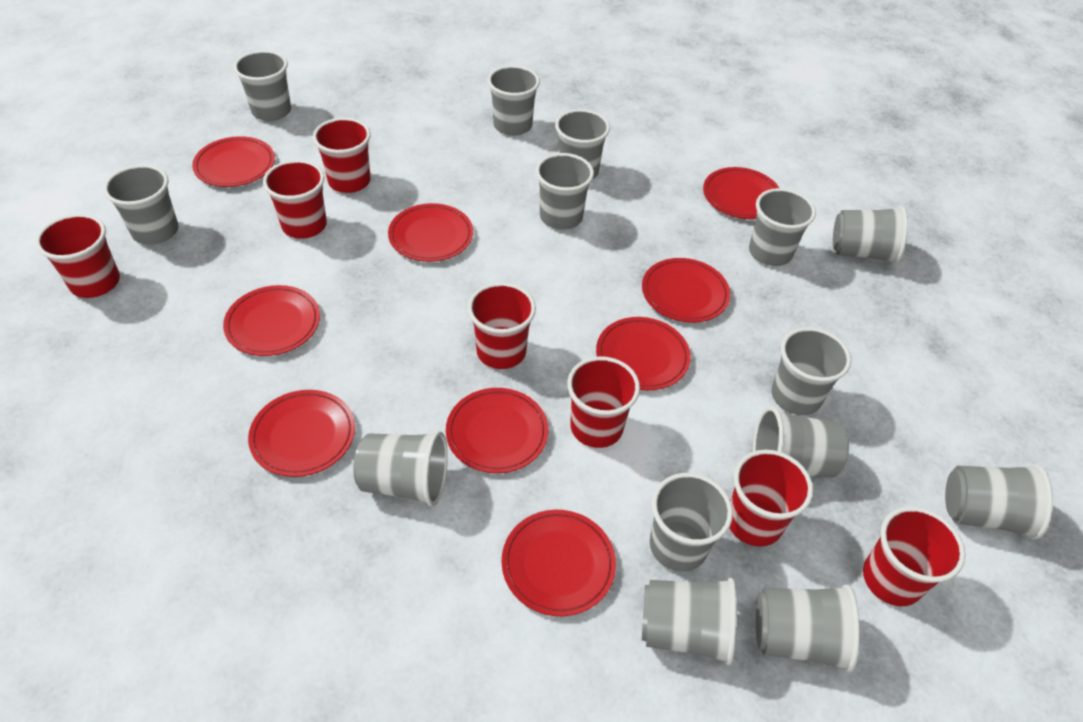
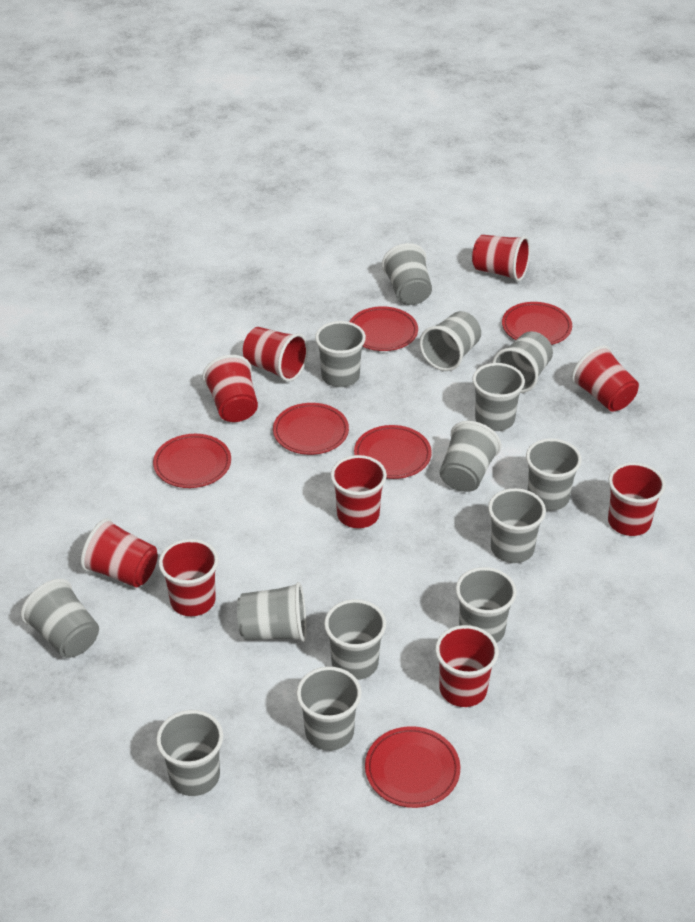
red cup: 7 -> 9
red plate: 9 -> 6

